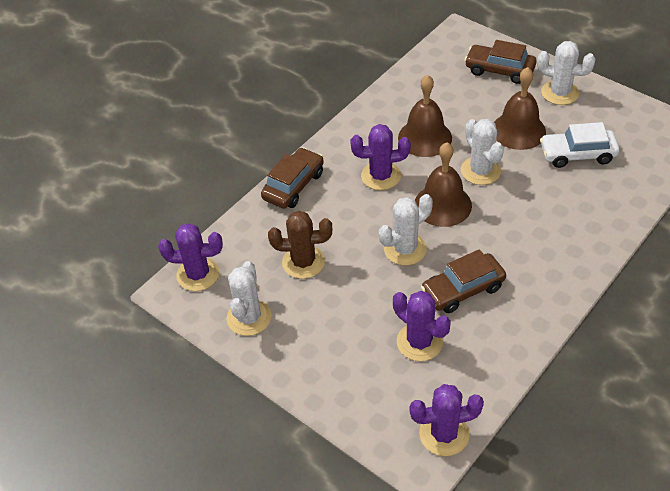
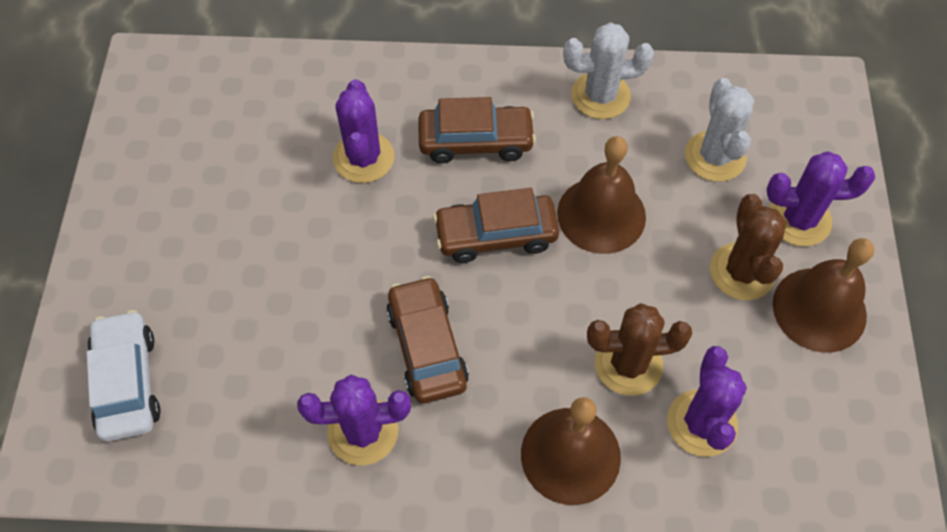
brown cactus: 1 -> 2
white cactus: 4 -> 2

